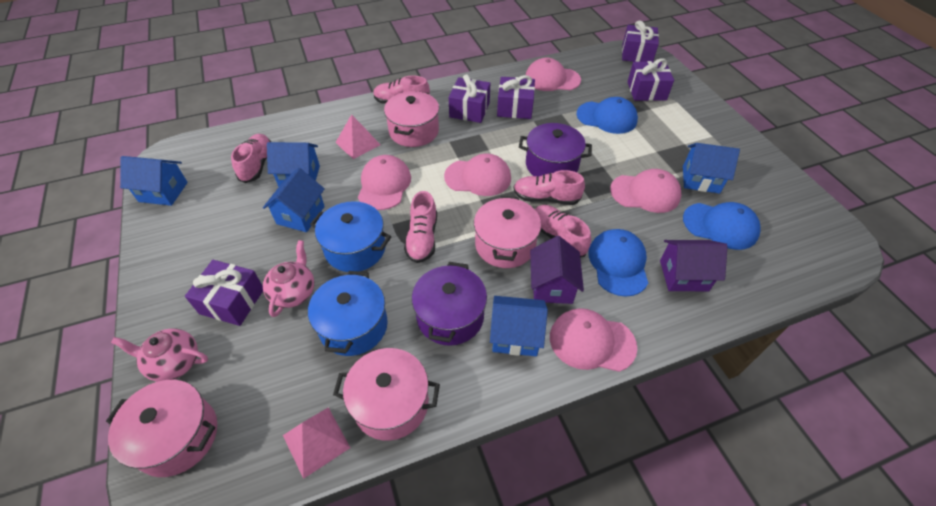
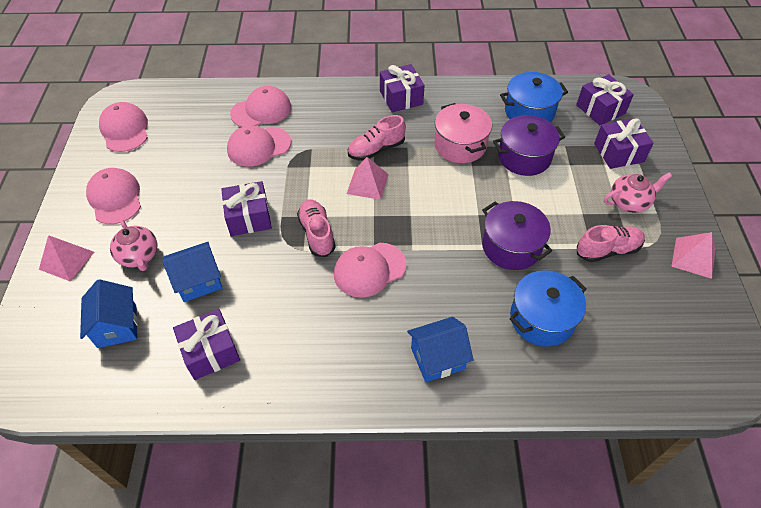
blue cap: 3 -> 0
blue house: 5 -> 3
pink pot: 4 -> 1
pink pyramid: 2 -> 3
pink shoe: 5 -> 3
purple house: 2 -> 0

